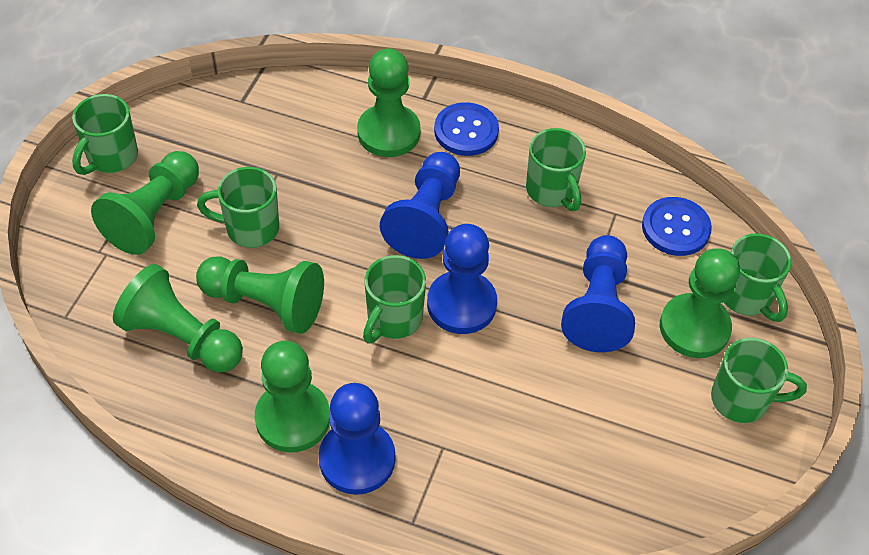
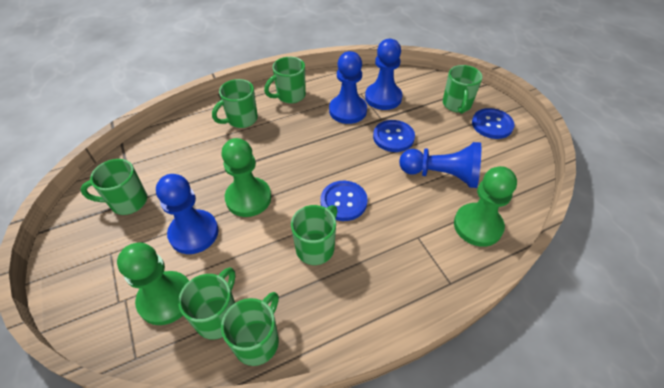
blue button: 2 -> 3
green mug: 6 -> 7
green pawn: 6 -> 3

